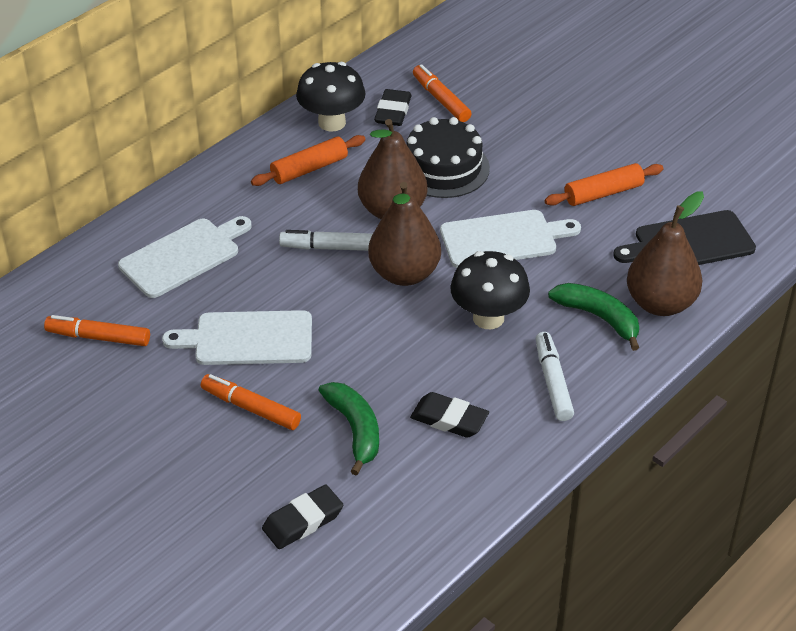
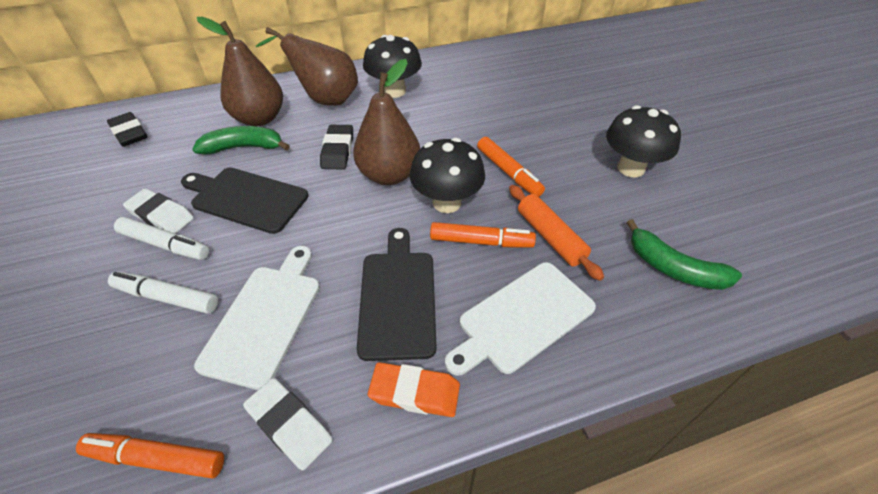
black cake: 1 -> 0
black cutting board: 1 -> 2
black eraser: 3 -> 2
black mushroom: 2 -> 3
orange eraser: 0 -> 1
orange rolling pin: 2 -> 1
white cutting board: 3 -> 2
white eraser: 0 -> 2

